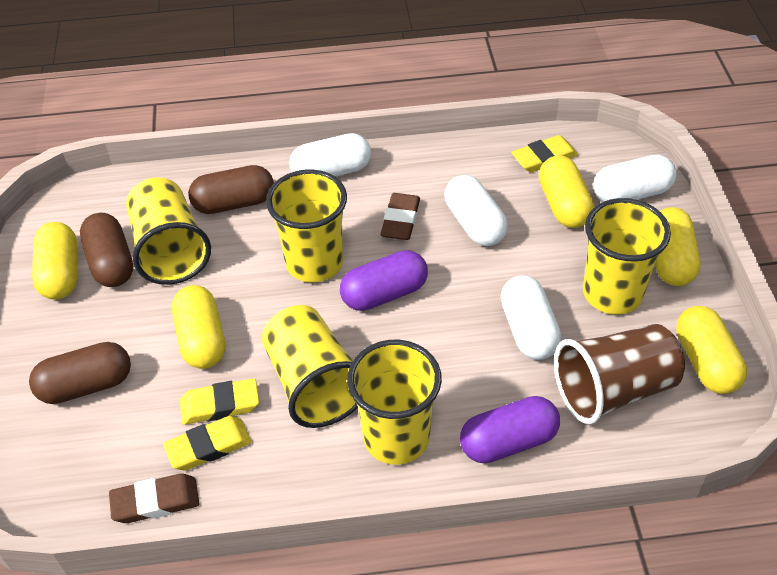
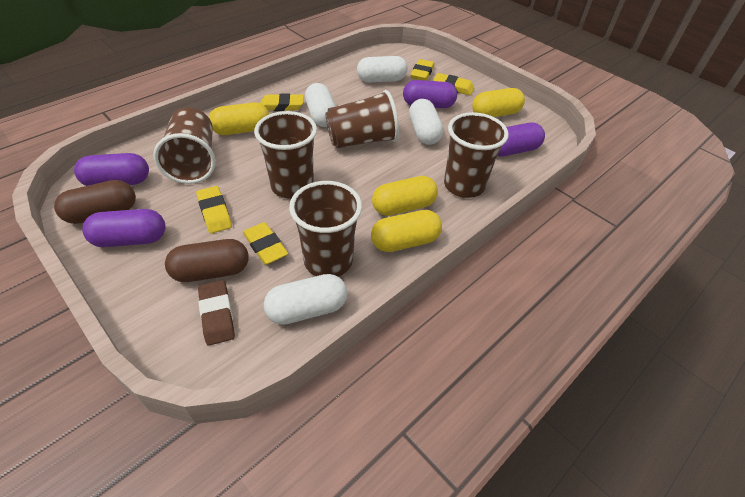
brown capsule: 3 -> 2
brown cup: 1 -> 5
brown eraser: 2 -> 1
purple capsule: 2 -> 4
yellow capsule: 5 -> 4
yellow cup: 5 -> 0
yellow eraser: 3 -> 5

